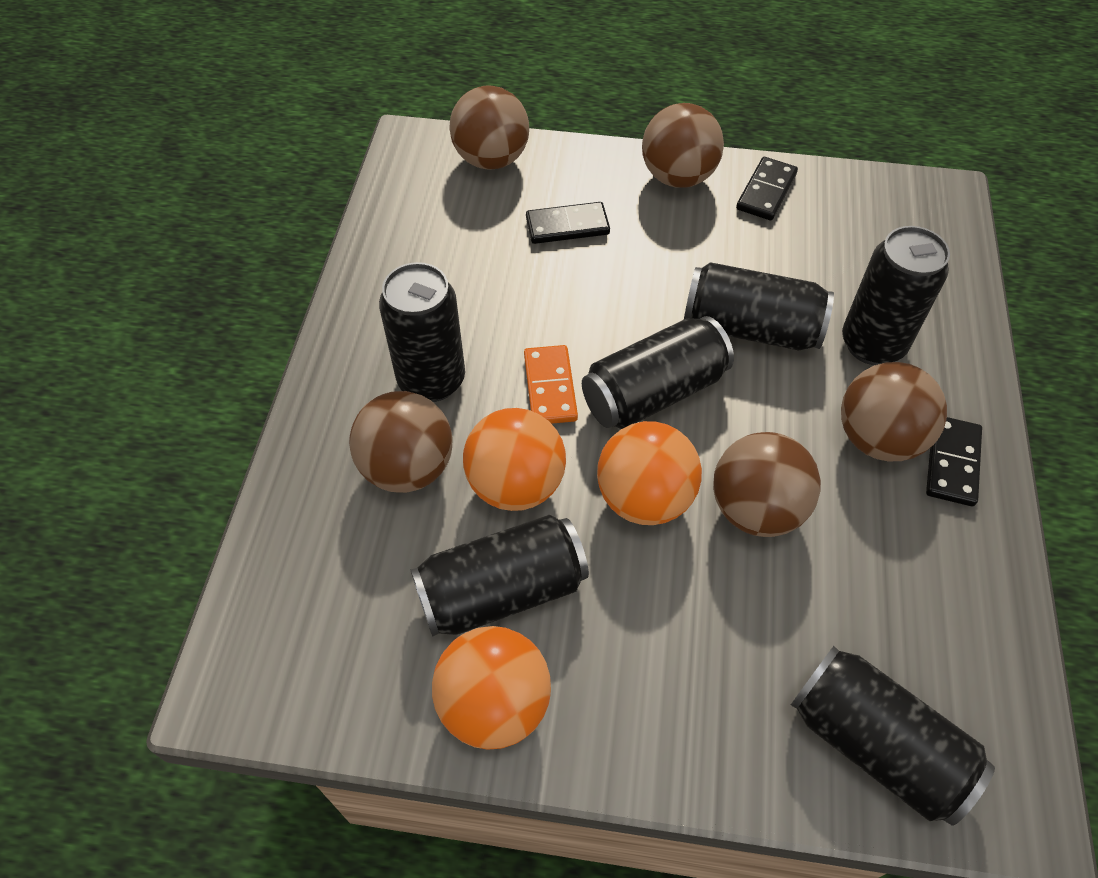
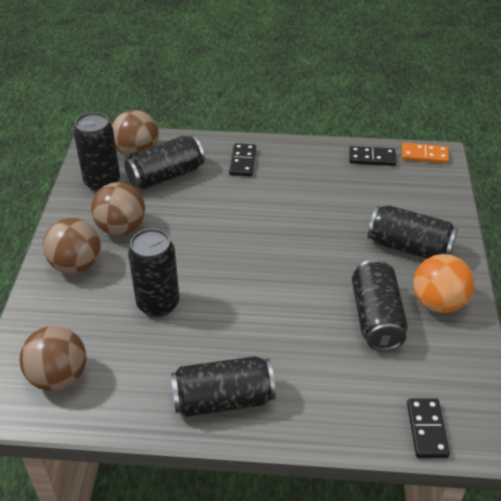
brown ball: 5 -> 4
orange ball: 3 -> 1

